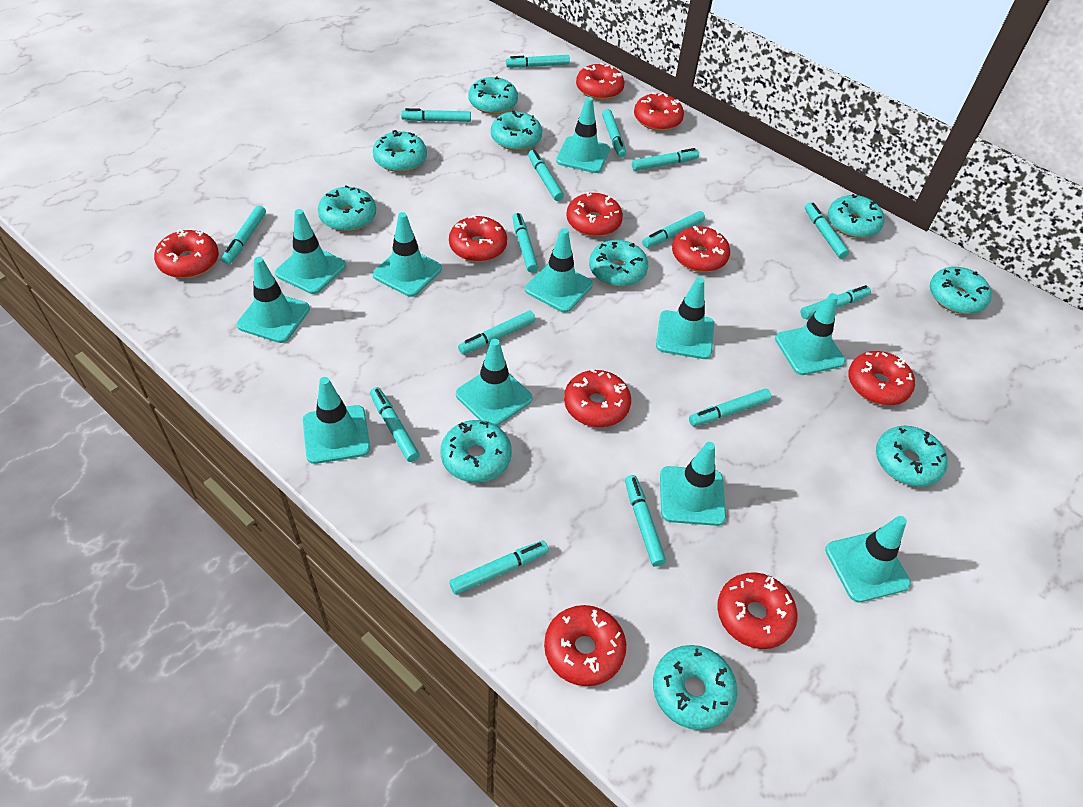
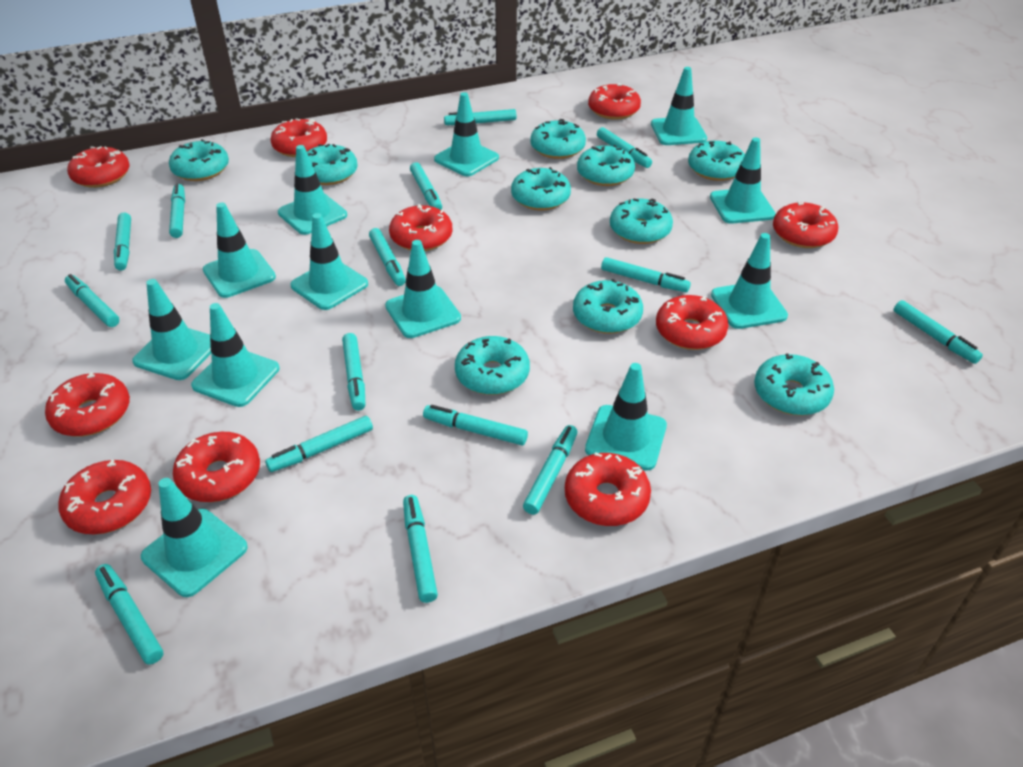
turquoise traffic cone: 11 -> 12

